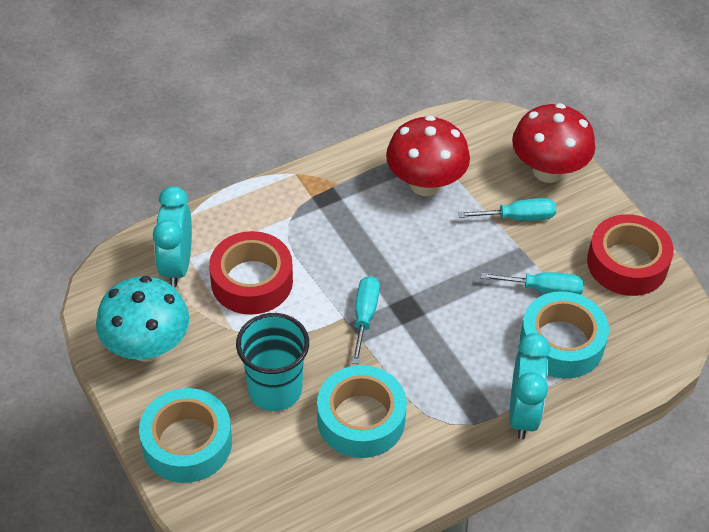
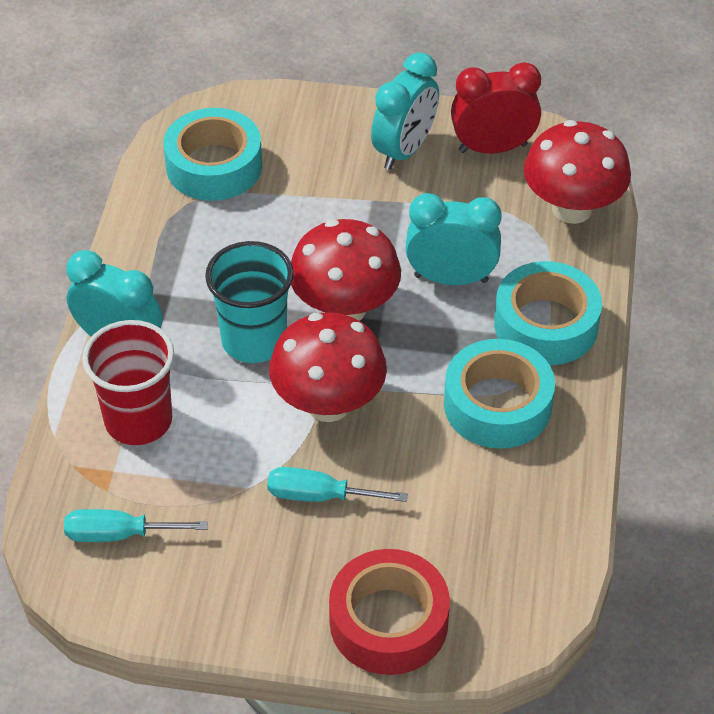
red clock: 0 -> 1
red cup: 0 -> 1
red mushroom: 2 -> 3
red tape: 2 -> 1
turquoise clock: 2 -> 3
turquoise mushroom: 1 -> 0
turquoise screwdriver: 3 -> 2

